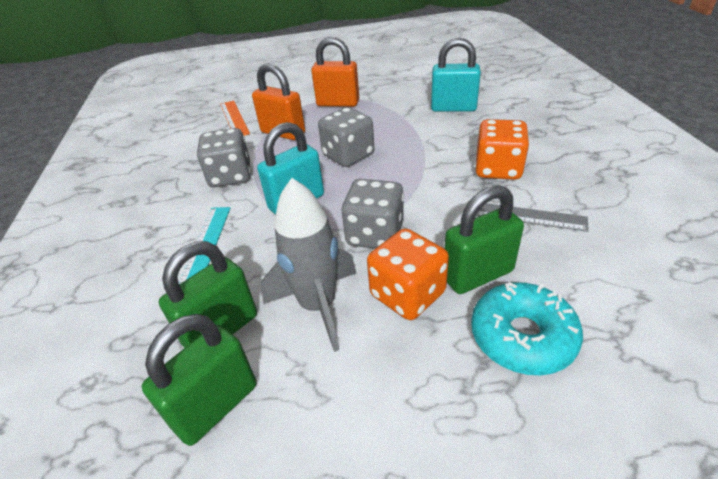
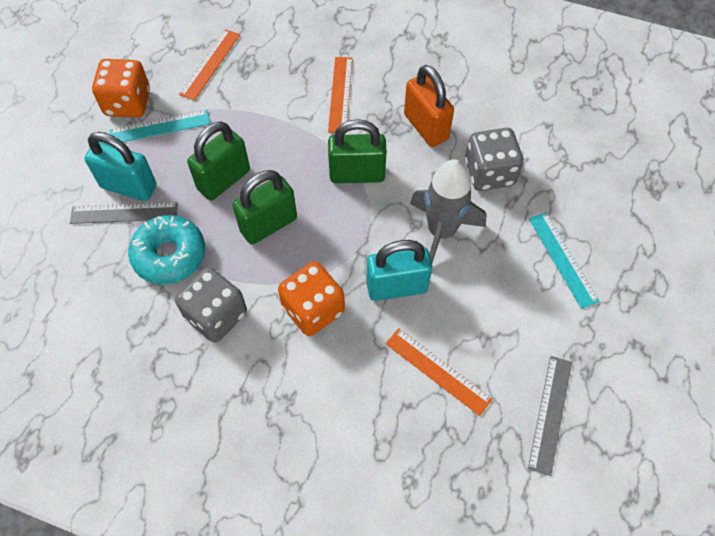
grey dice: 3 -> 2
grey ruler: 1 -> 2
orange padlock: 2 -> 1
orange ruler: 1 -> 3
turquoise ruler: 1 -> 2

